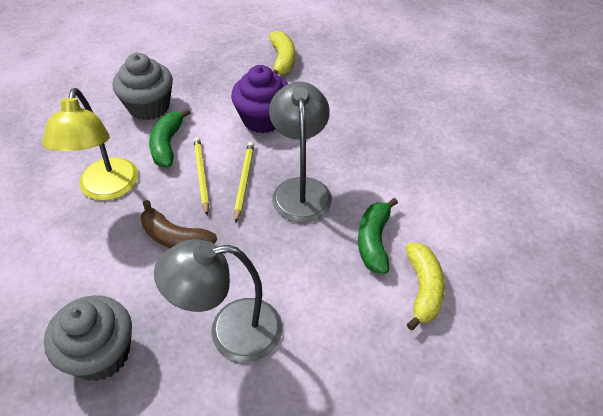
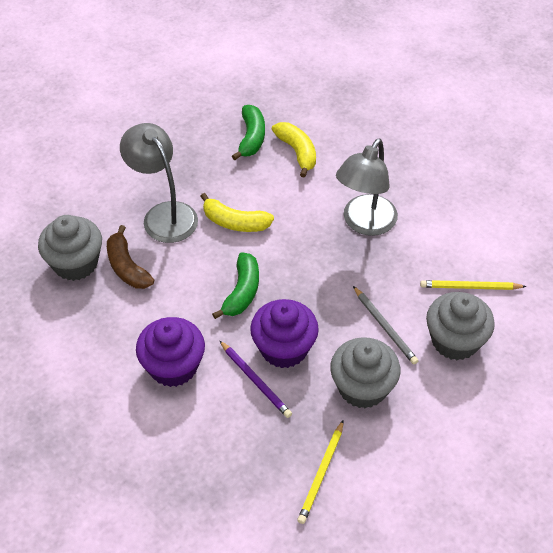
grey cupcake: 2 -> 3
grey pencil: 0 -> 1
purple cupcake: 1 -> 2
purple pencil: 0 -> 1
yellow lamp: 1 -> 0

